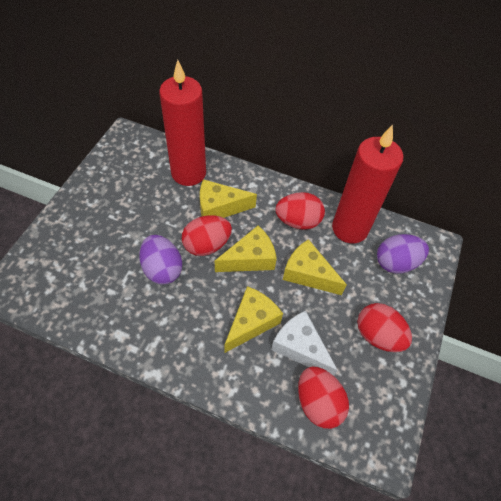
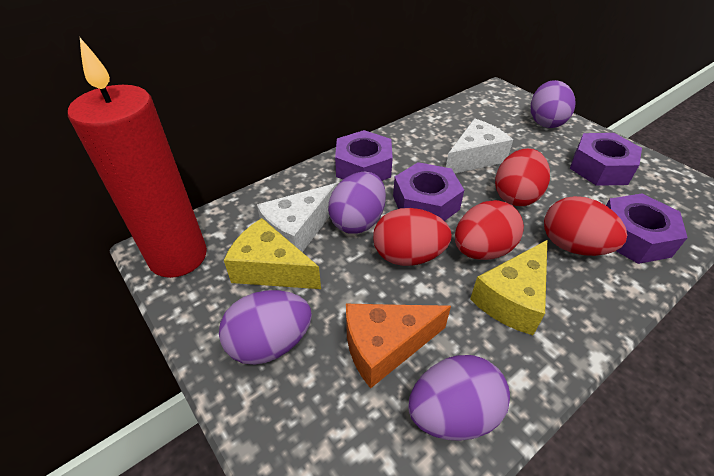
orange cheese: 0 -> 1
purple egg: 2 -> 4
purple nut: 0 -> 4
red candle: 2 -> 1
white cheese: 1 -> 2
yellow cheese: 4 -> 2

